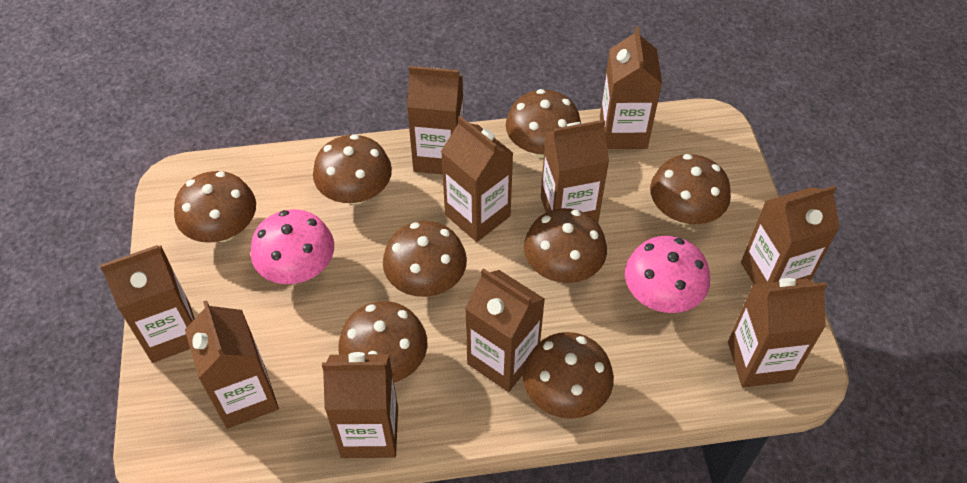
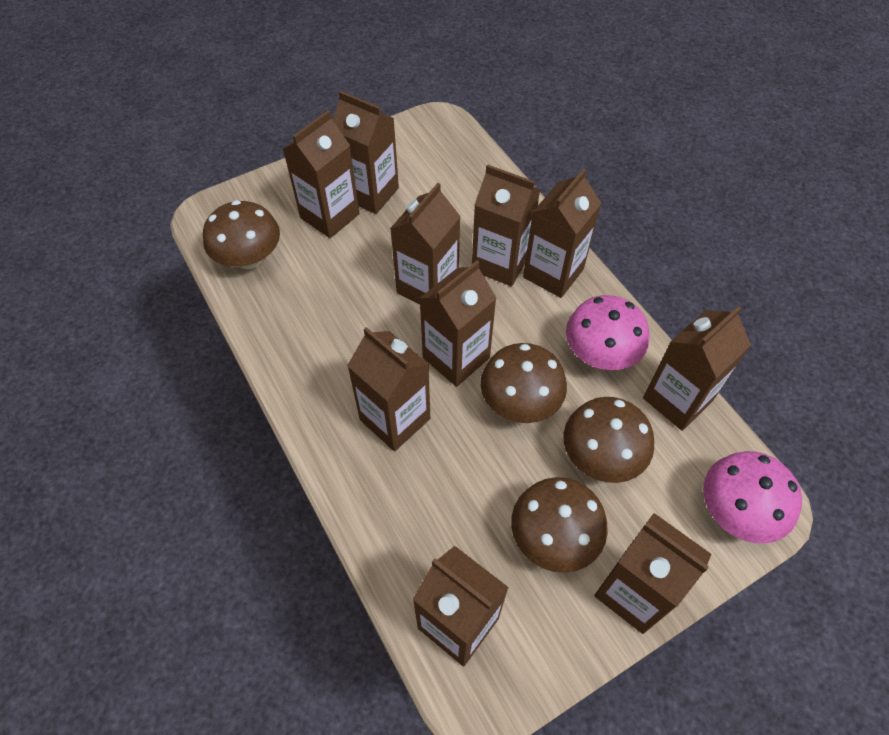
brown mushroom: 8 -> 4

